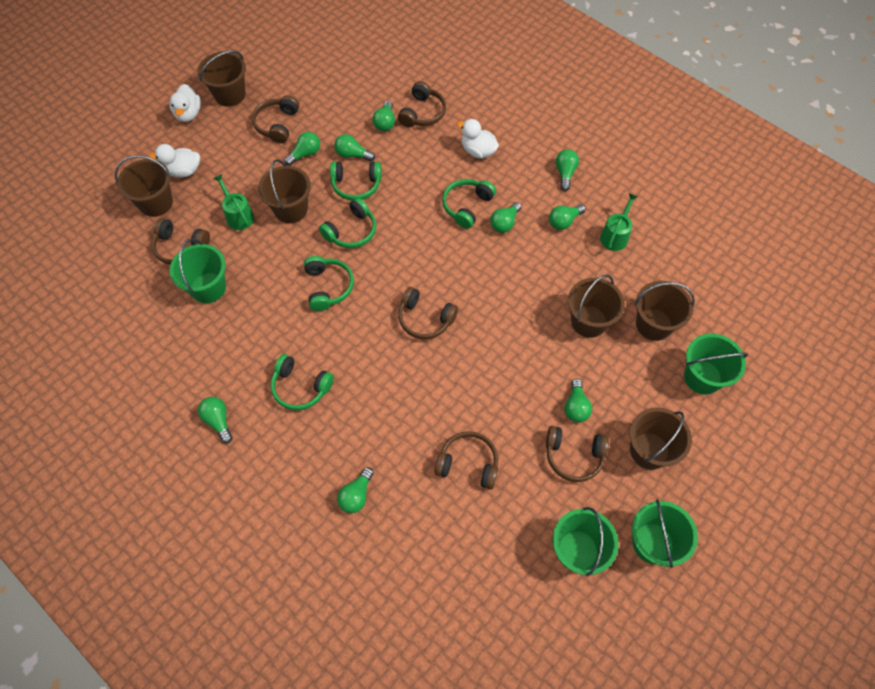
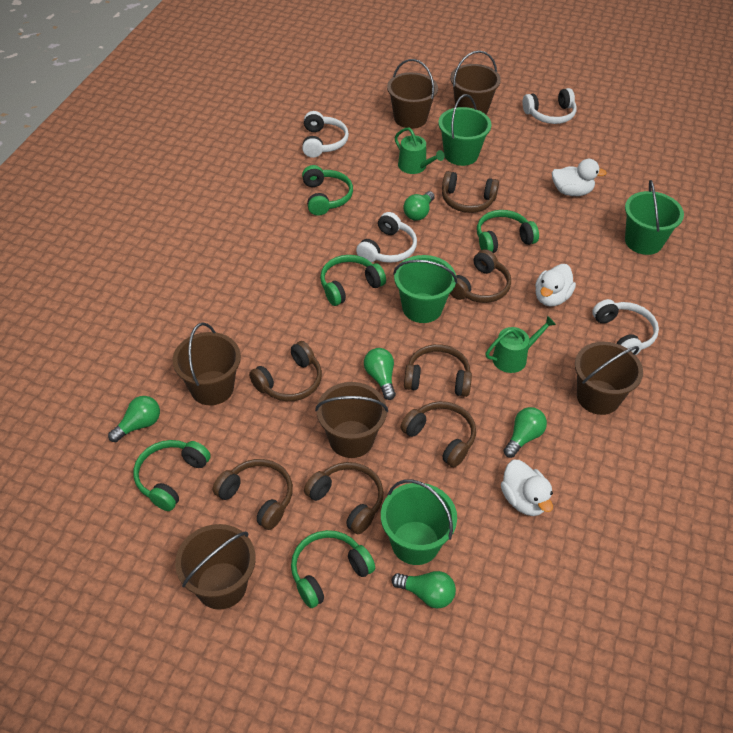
brown headphones: 6 -> 7
green light bulb: 9 -> 5
white headphones: 0 -> 4

